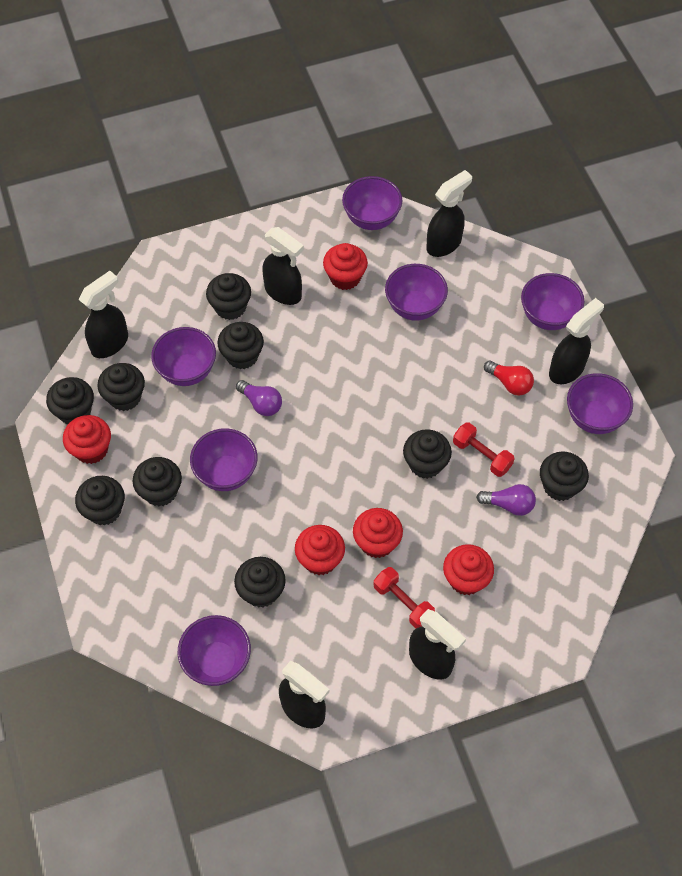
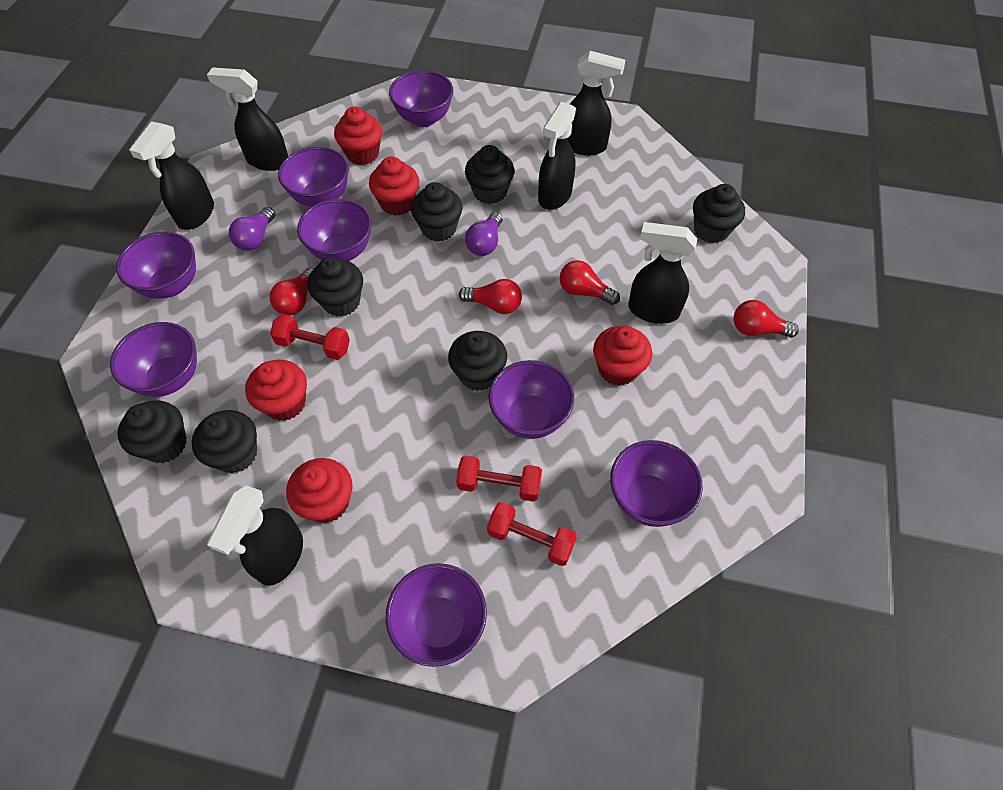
black cupcake: 9 -> 7
purple bowl: 7 -> 8
red dumbbell: 2 -> 3
red light bulb: 1 -> 4

